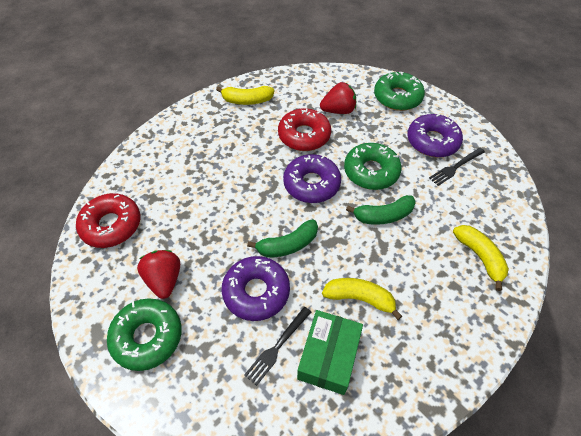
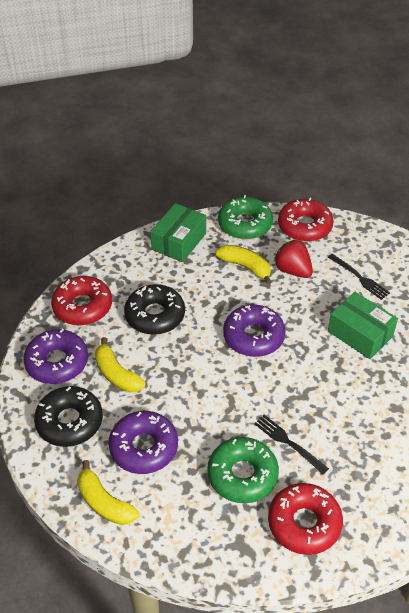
black donut: 0 -> 2
green banana: 2 -> 0
green box: 1 -> 2
green donut: 3 -> 2
red donut: 2 -> 3
red strawberry: 2 -> 1

